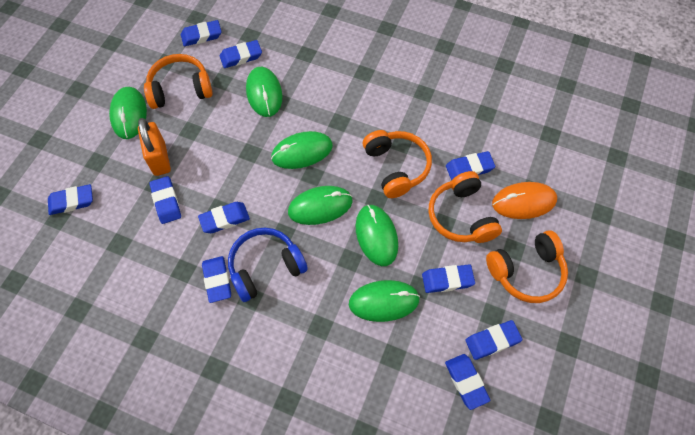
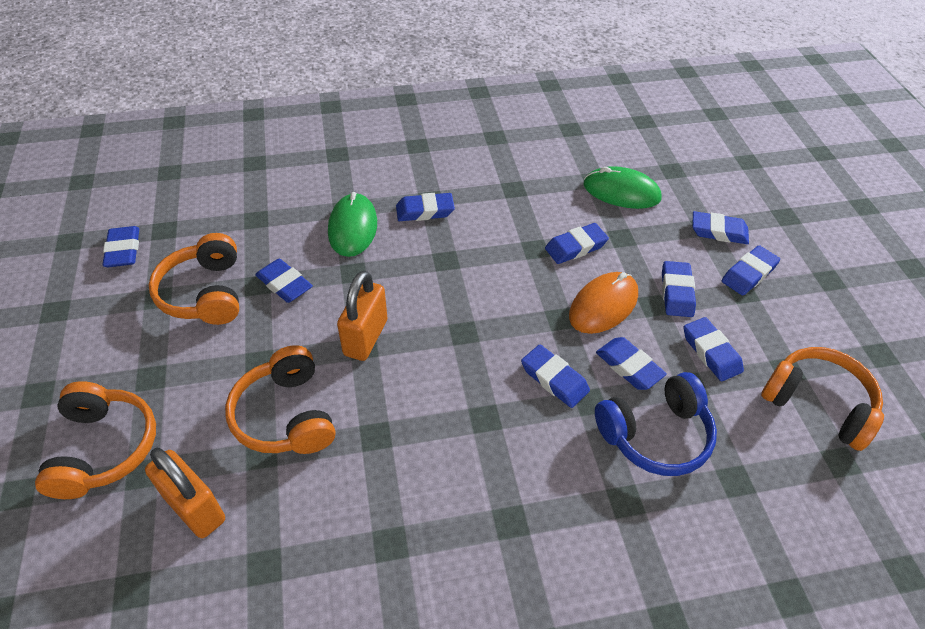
green mouse: 6 -> 2
orange padlock: 1 -> 2

